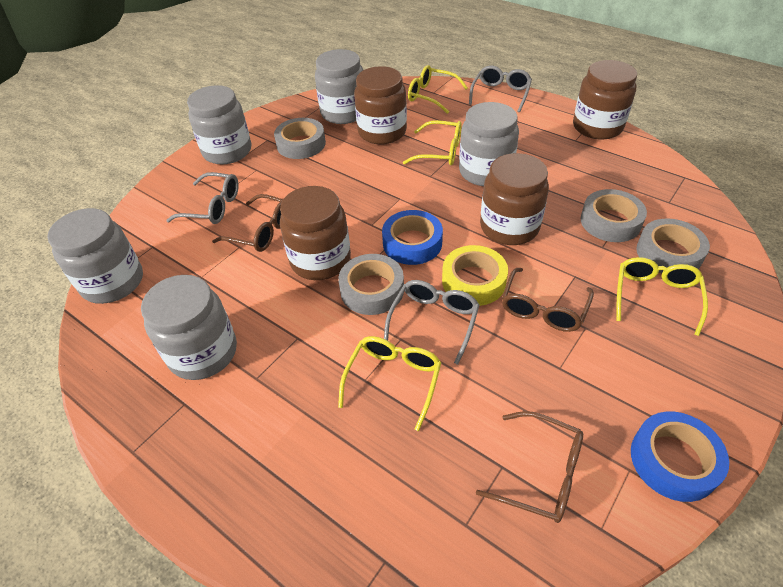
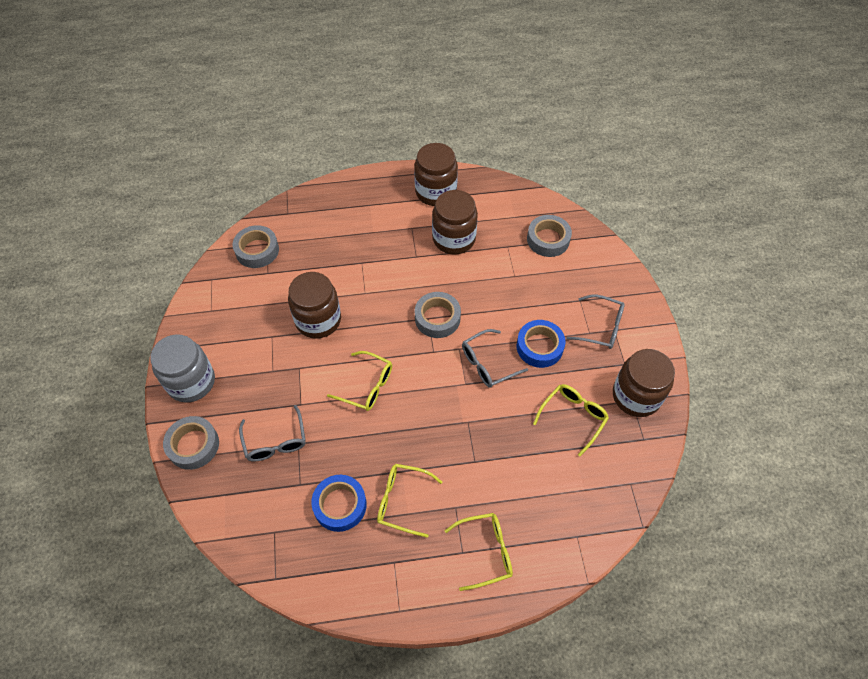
brown glasses: 3 -> 0
grey jar: 5 -> 1
yellow tape: 1 -> 0

